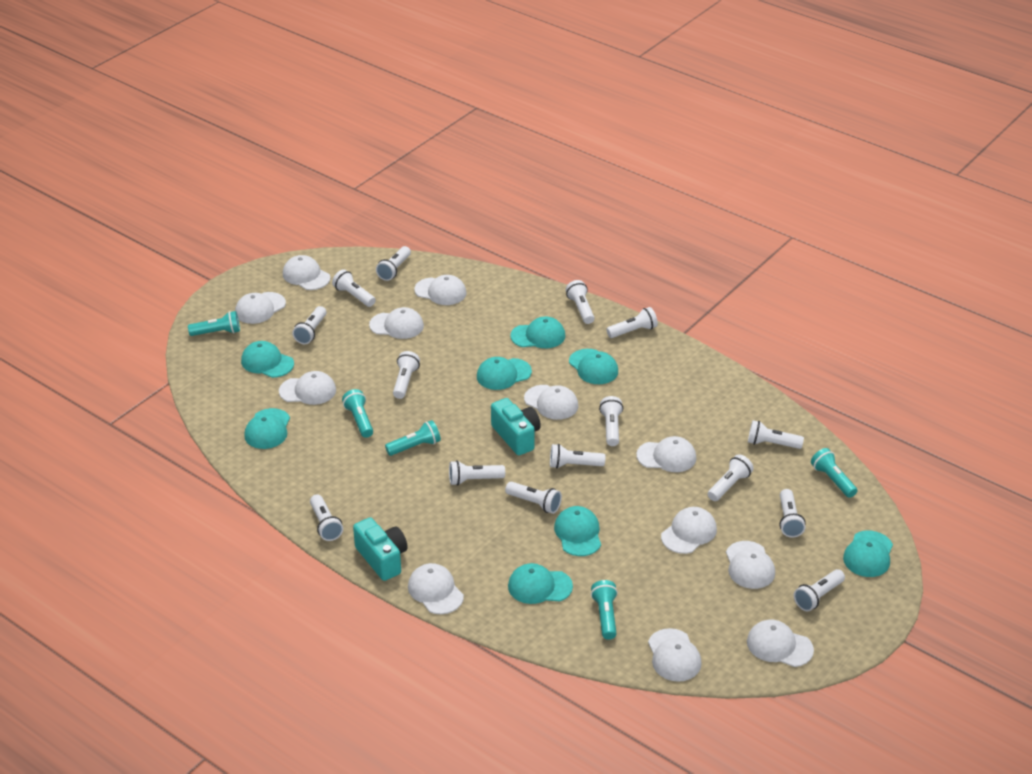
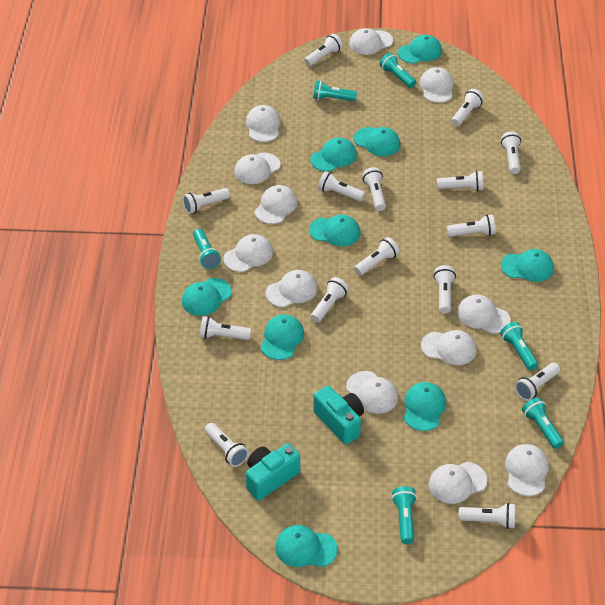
turquoise cap: 8 -> 9
turquoise flashlight: 5 -> 6

